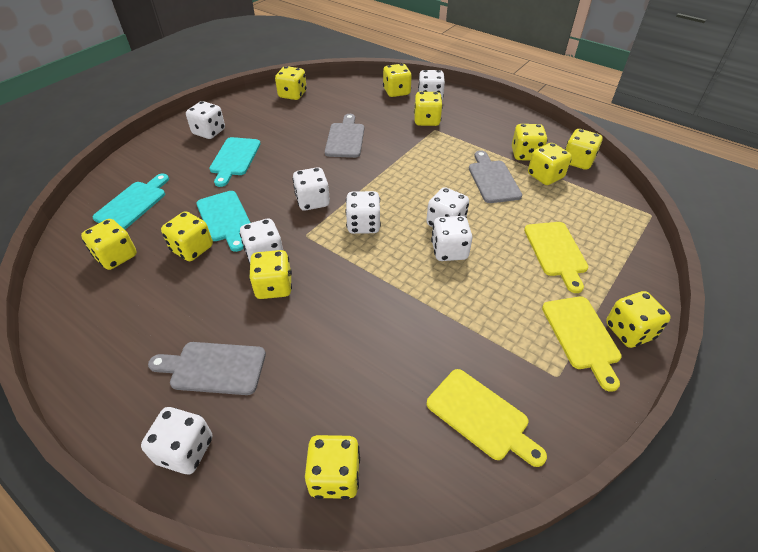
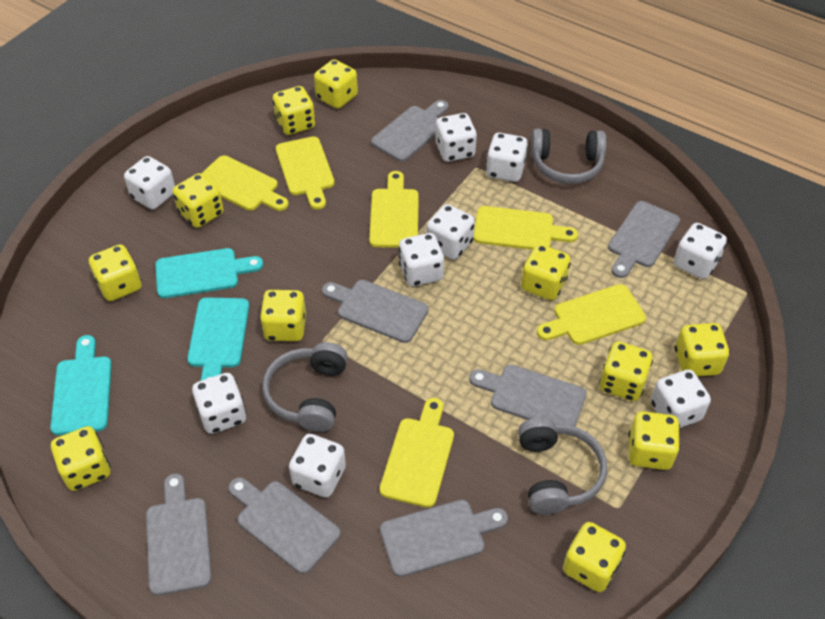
grey cutting board: 3 -> 7
grey headphones: 0 -> 3
white dice: 8 -> 9
yellow cutting board: 3 -> 6

